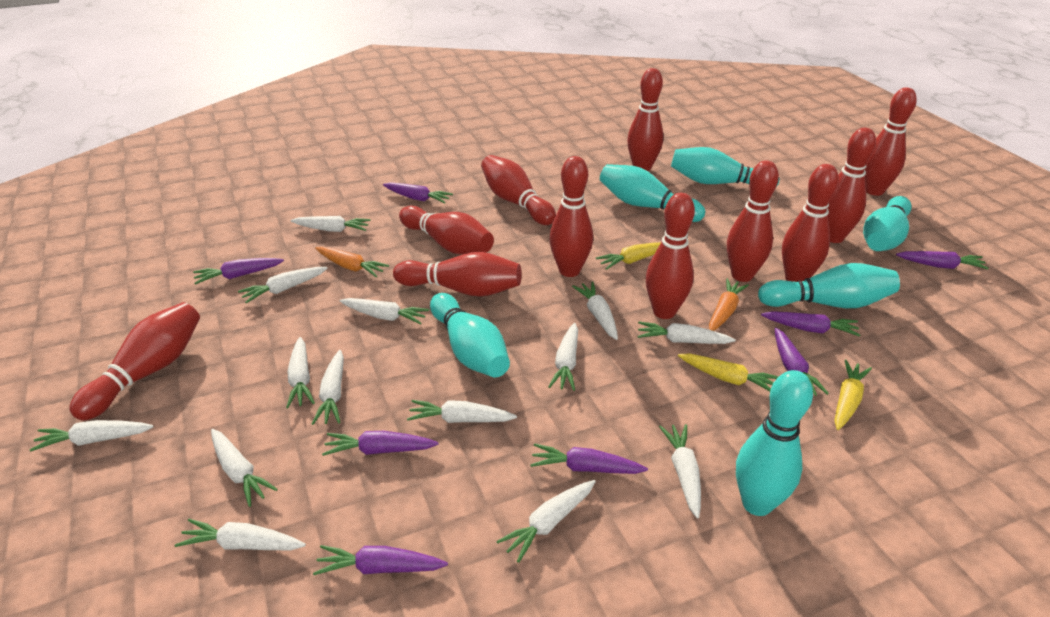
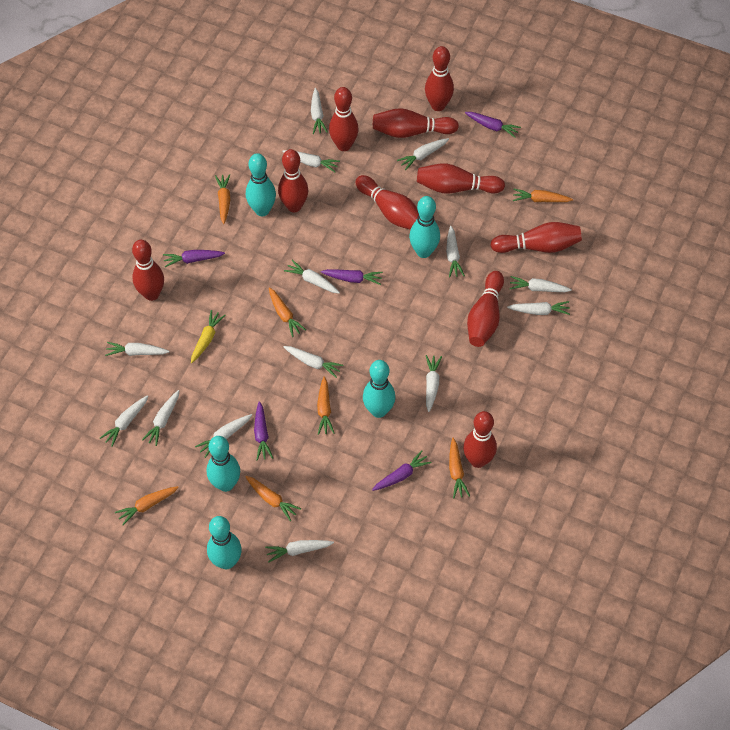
orange carrot: 2 -> 7
purple carrot: 8 -> 5
red bowling pin: 11 -> 10
turquoise bowling pin: 6 -> 5
yellow carrot: 3 -> 1

